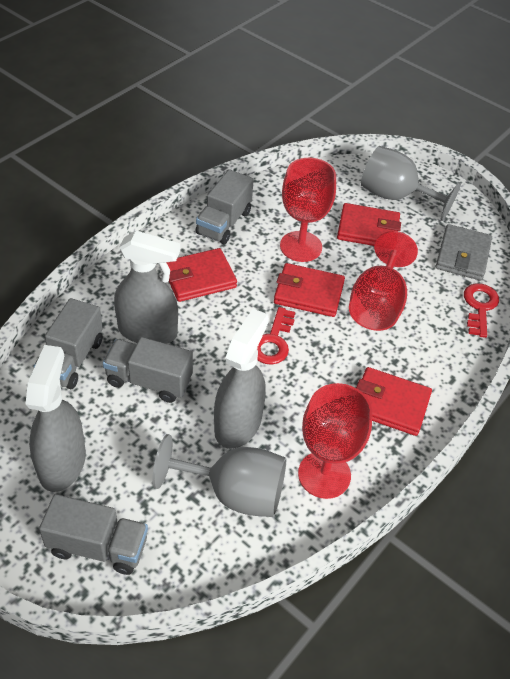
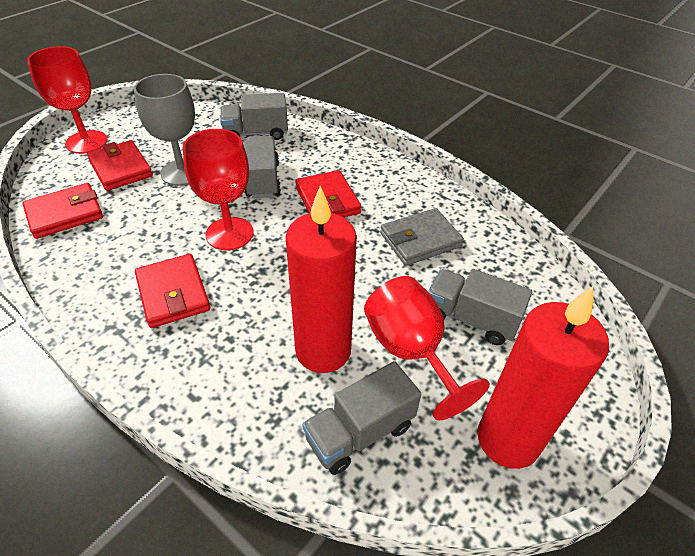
grey goblet: 2 -> 1
grey spray bottle: 3 -> 0
red candle: 0 -> 2
red key: 2 -> 0

